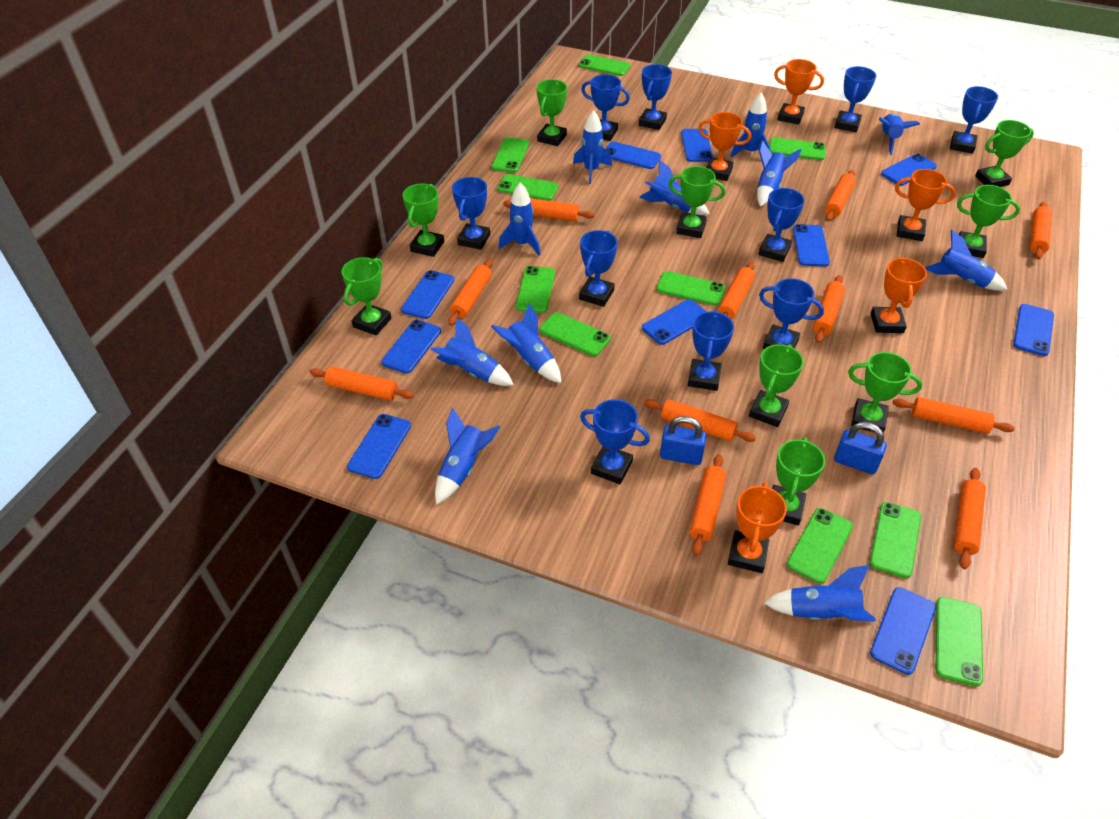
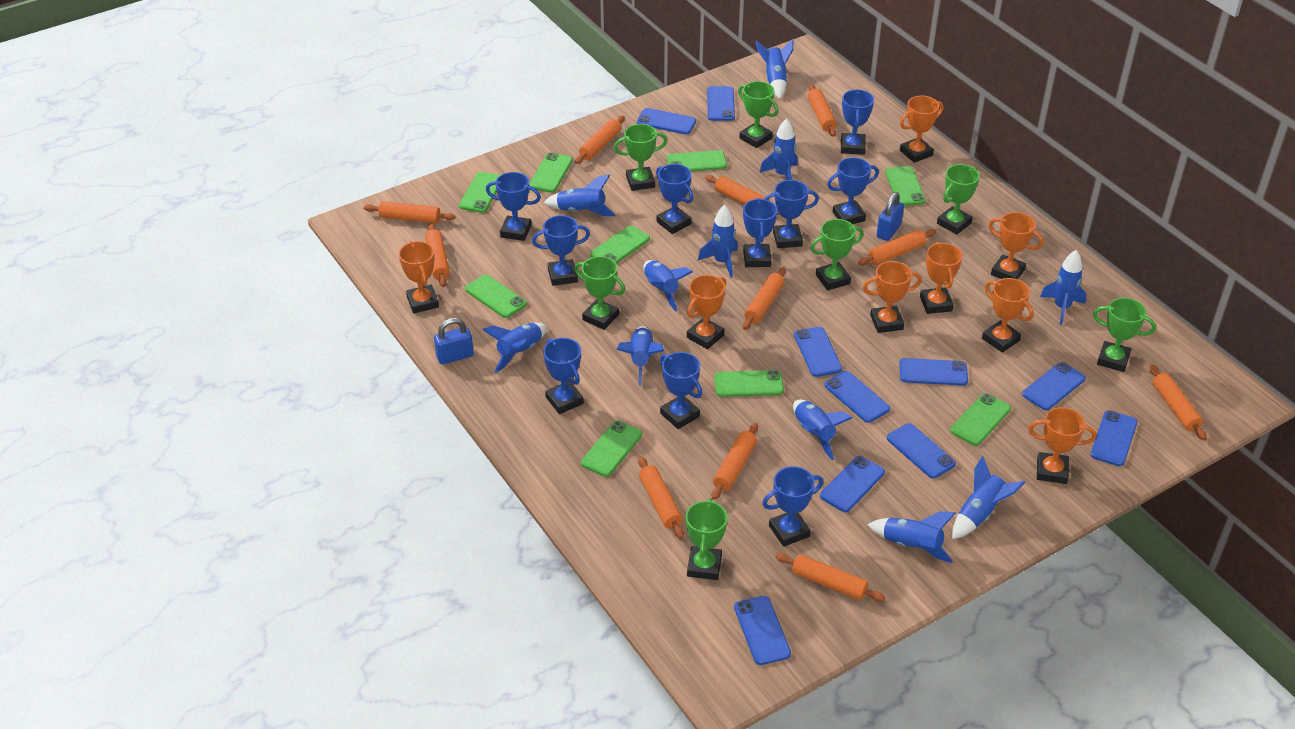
green phone: 10 -> 9
green trophy: 9 -> 7
orange trophy: 5 -> 8

